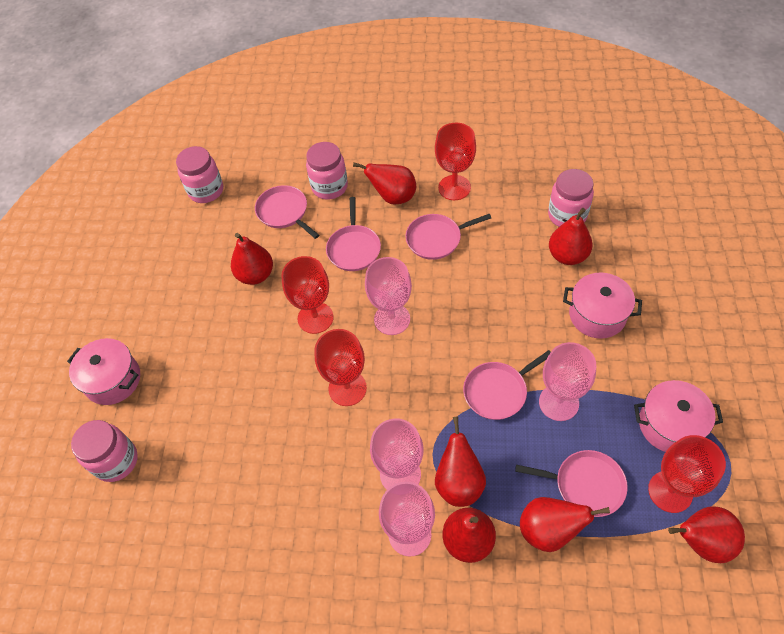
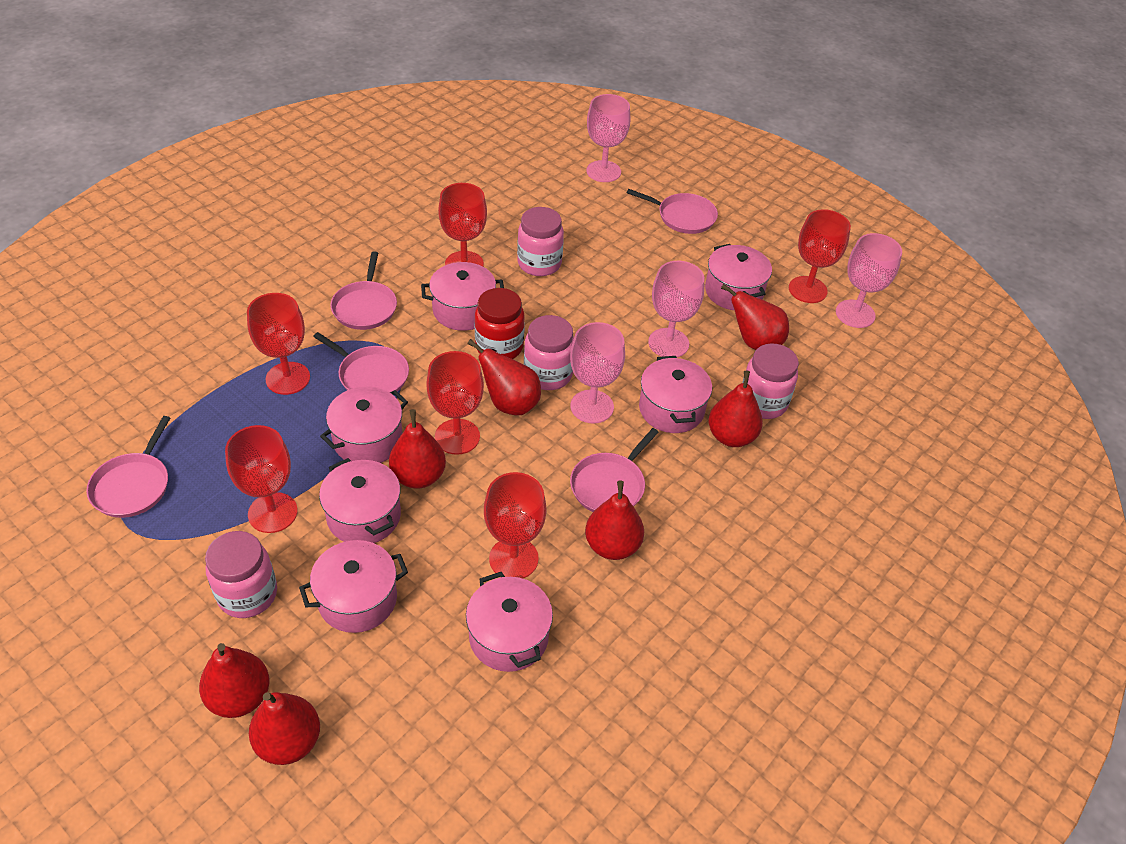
pink pot: 3 -> 7
red goblet: 4 -> 6
red jar: 0 -> 1

